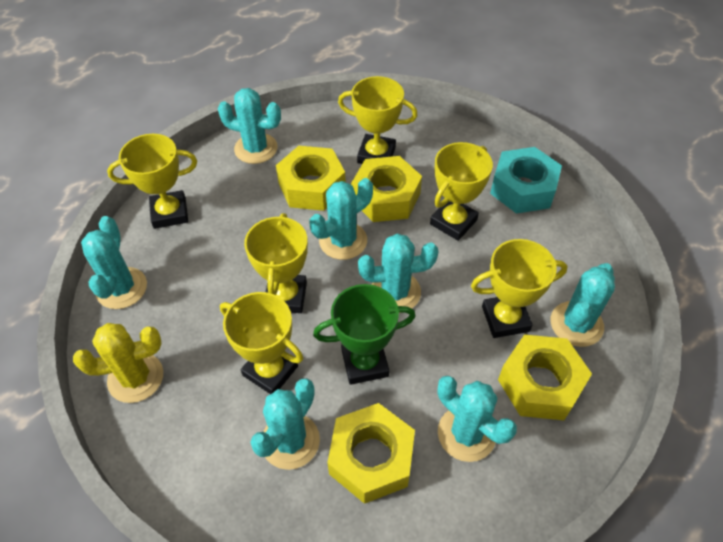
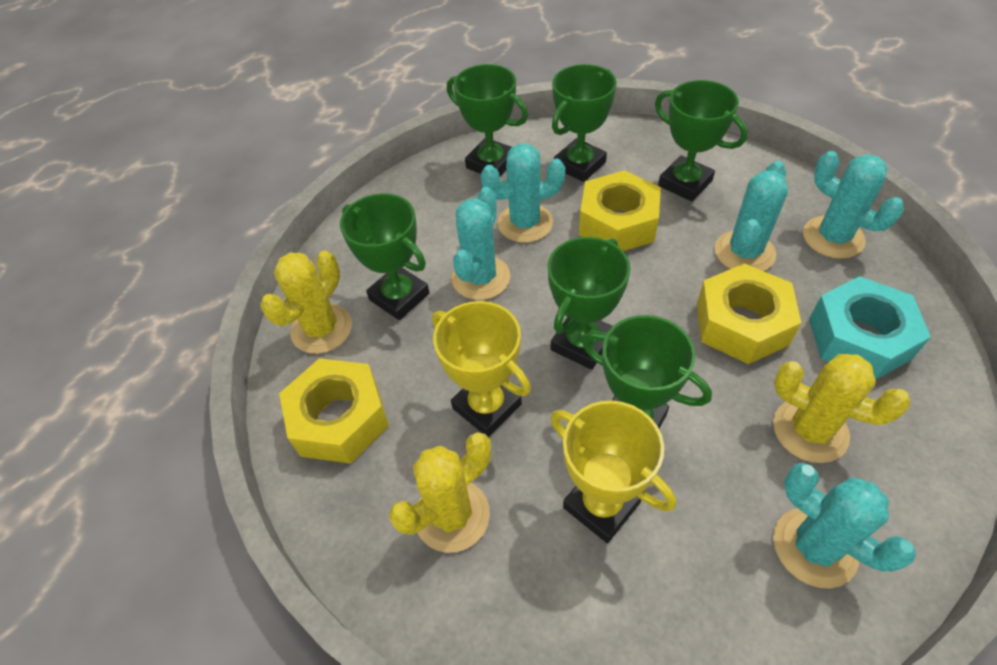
green trophy: 1 -> 6
turquoise cactus: 7 -> 5
yellow cactus: 1 -> 3
yellow nut: 4 -> 3
yellow trophy: 6 -> 2

